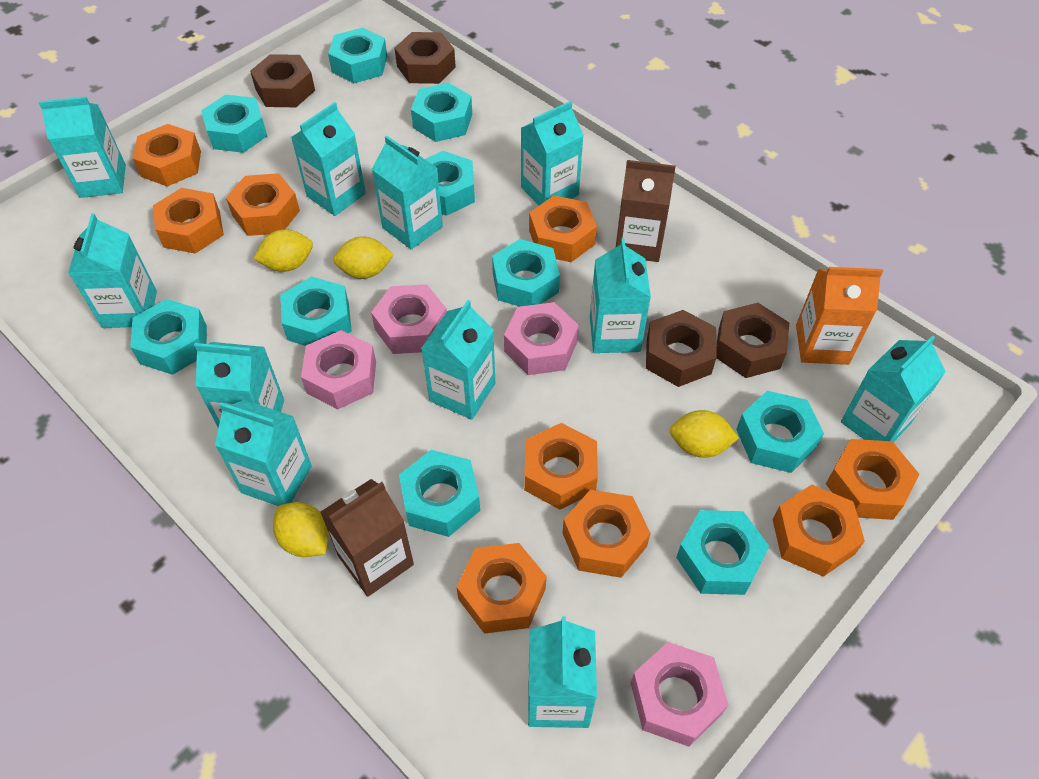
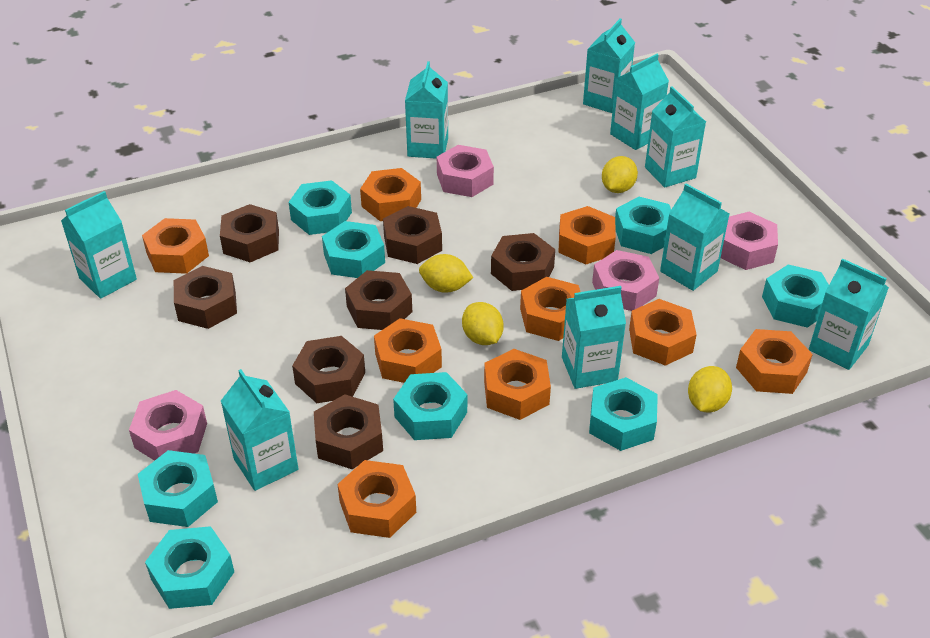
brown carton: 2 -> 0
brown nut: 4 -> 7
orange carton: 1 -> 0
turquoise carton: 11 -> 9
turquoise nut: 10 -> 8

